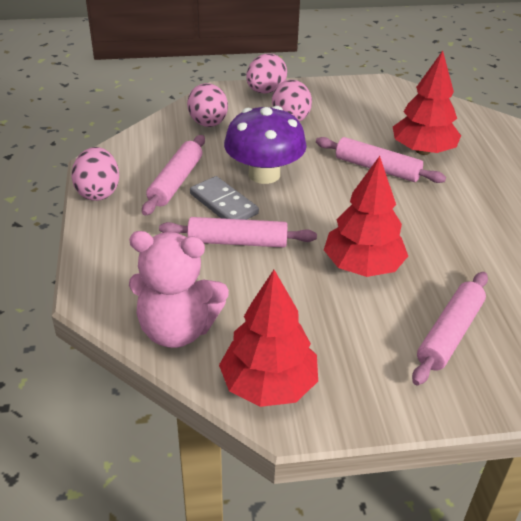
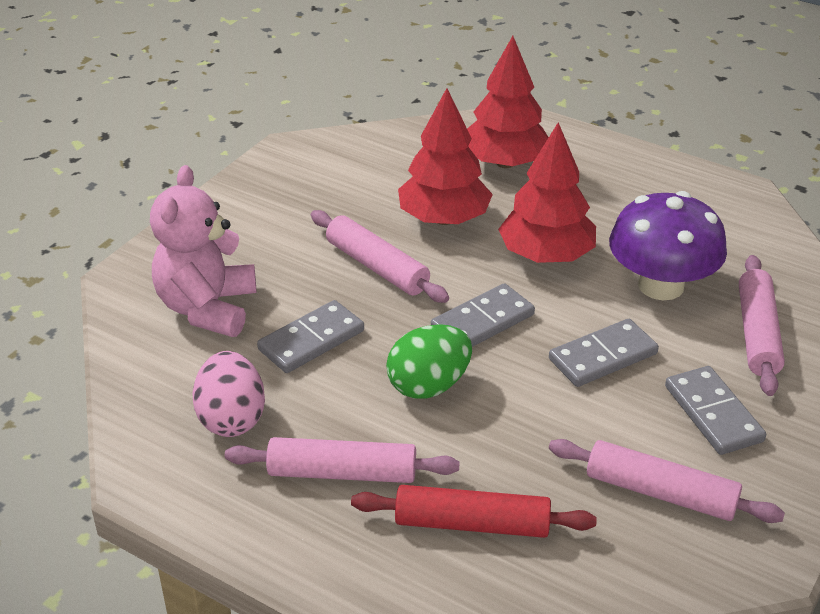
green egg: 0 -> 1
grey domino: 1 -> 4
pink egg: 4 -> 1
red rolling pin: 0 -> 1

